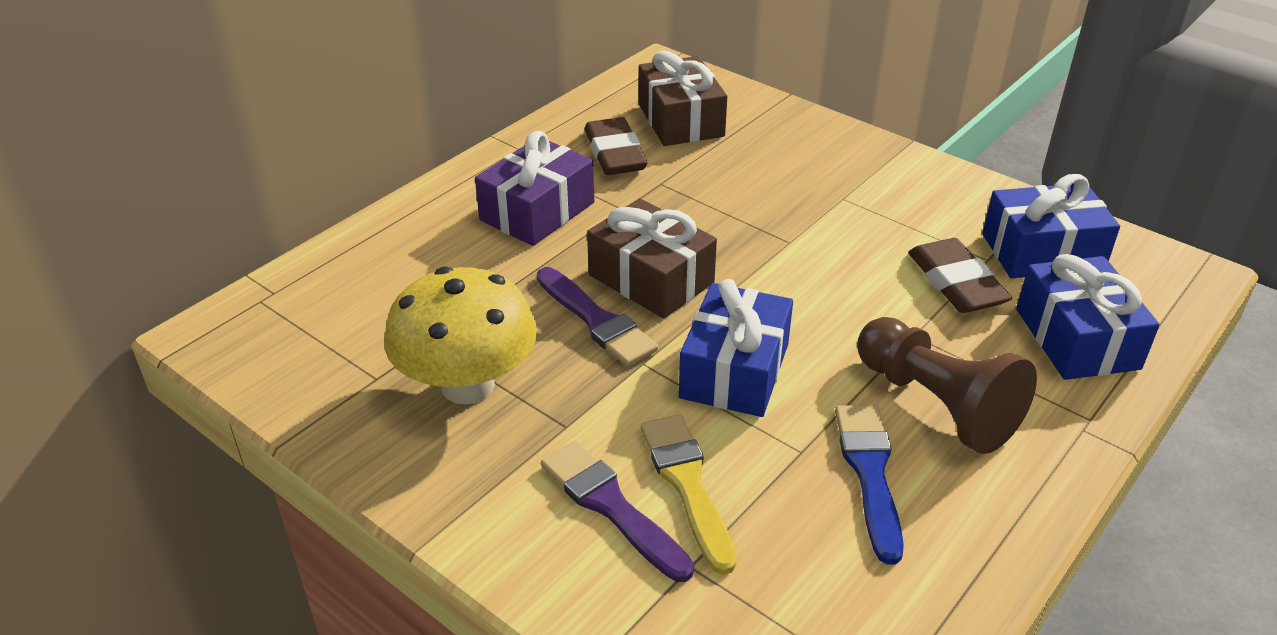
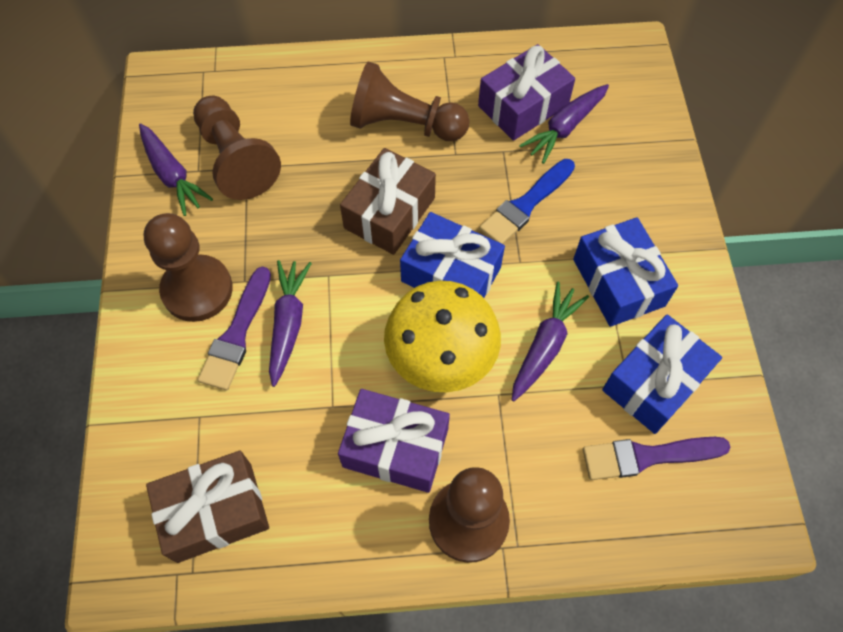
brown eraser: 2 -> 0
brown pawn: 1 -> 4
purple carrot: 0 -> 4
purple gift: 1 -> 2
yellow brush: 1 -> 0

